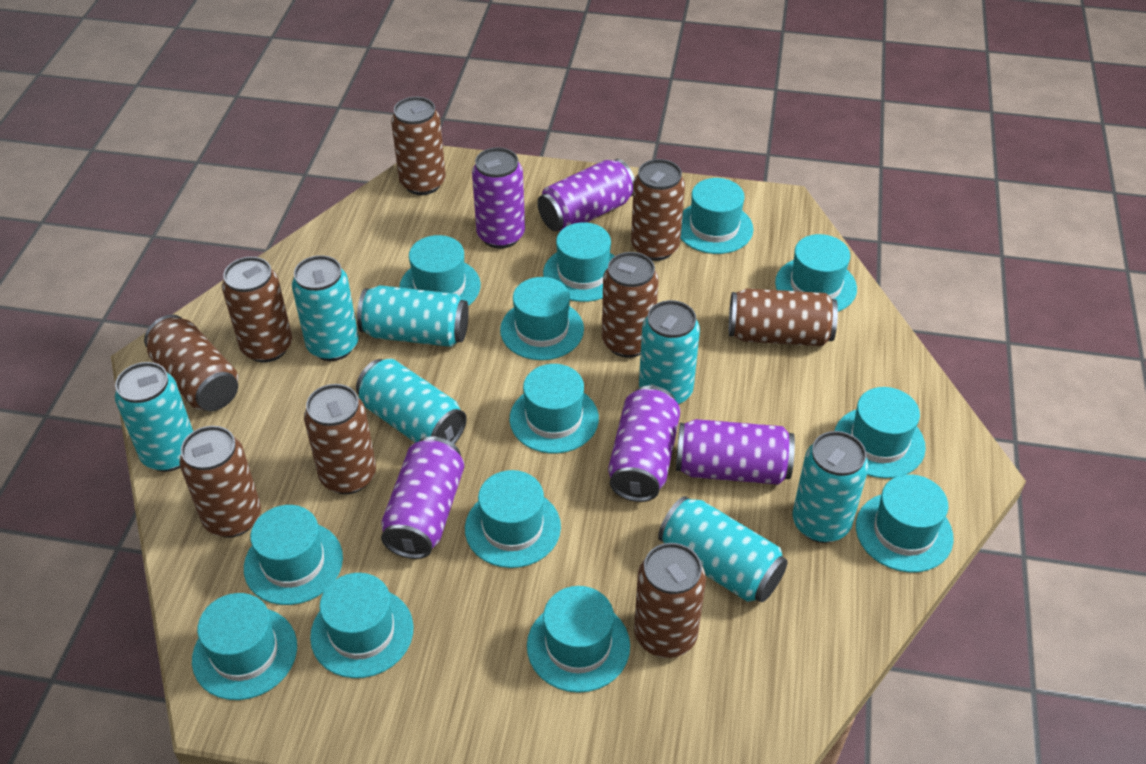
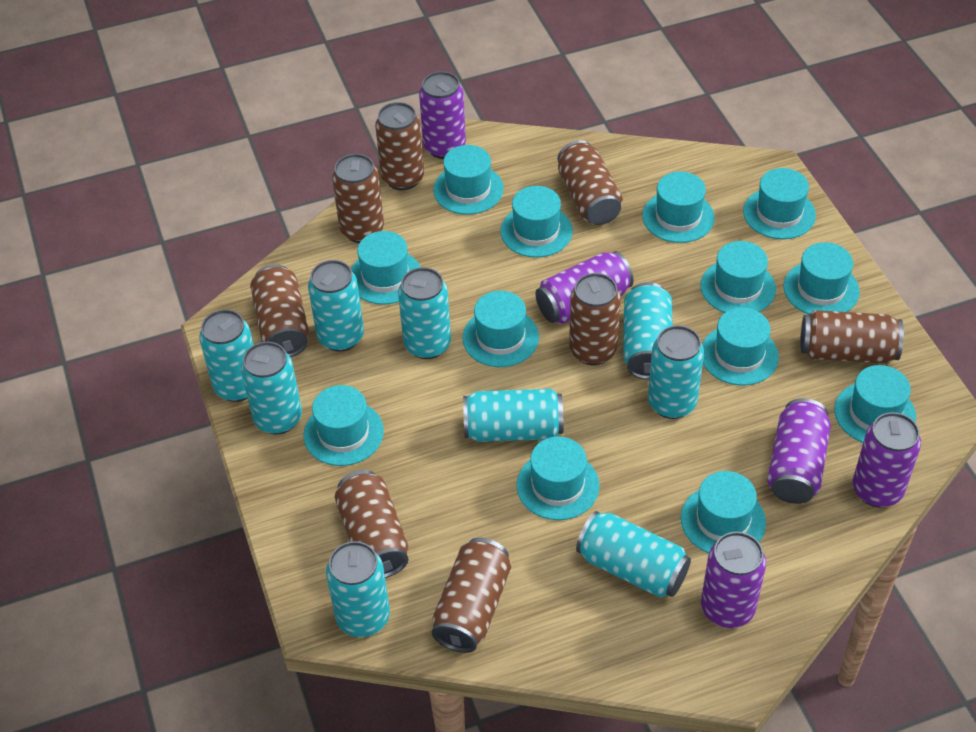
brown can: 9 -> 8
turquoise can: 7 -> 9

